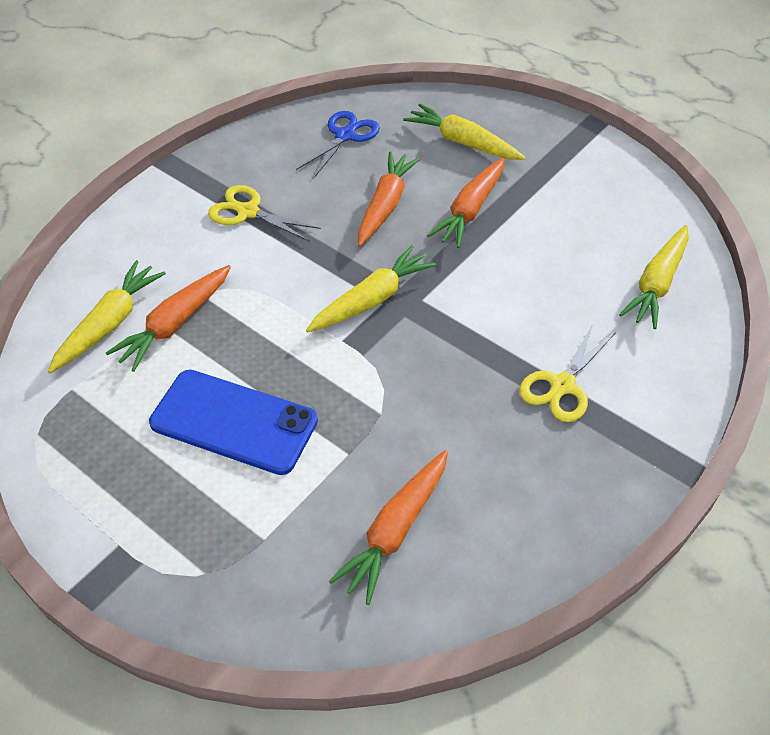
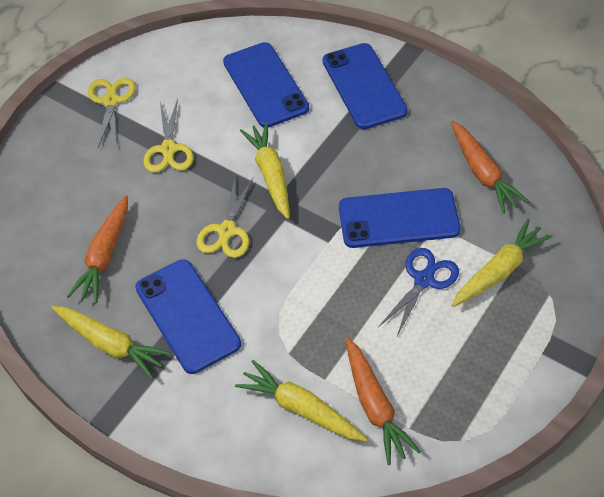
blue phone: 1 -> 4
orange carrot: 4 -> 3
yellow scissors: 2 -> 3

